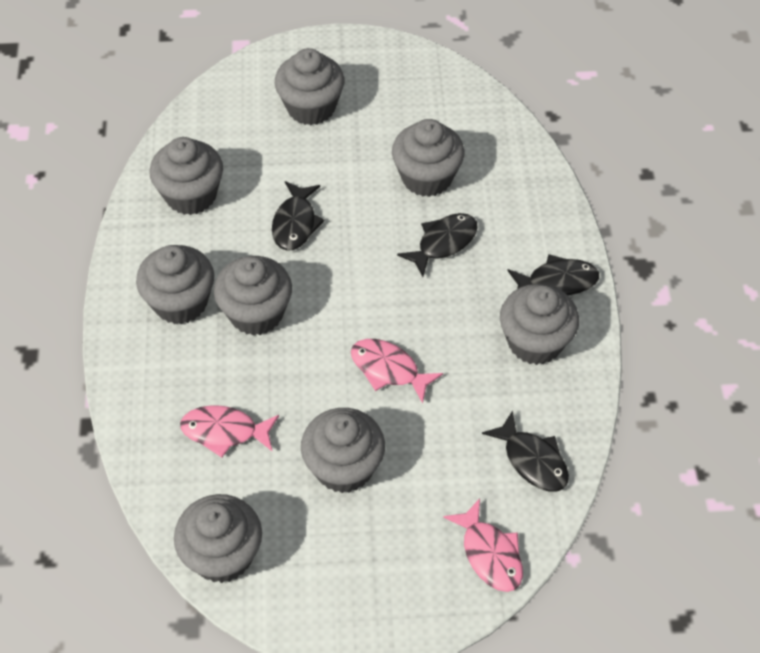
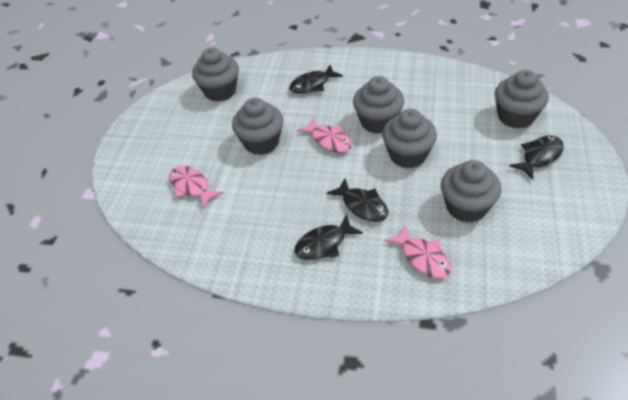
grey cupcake: 8 -> 6

